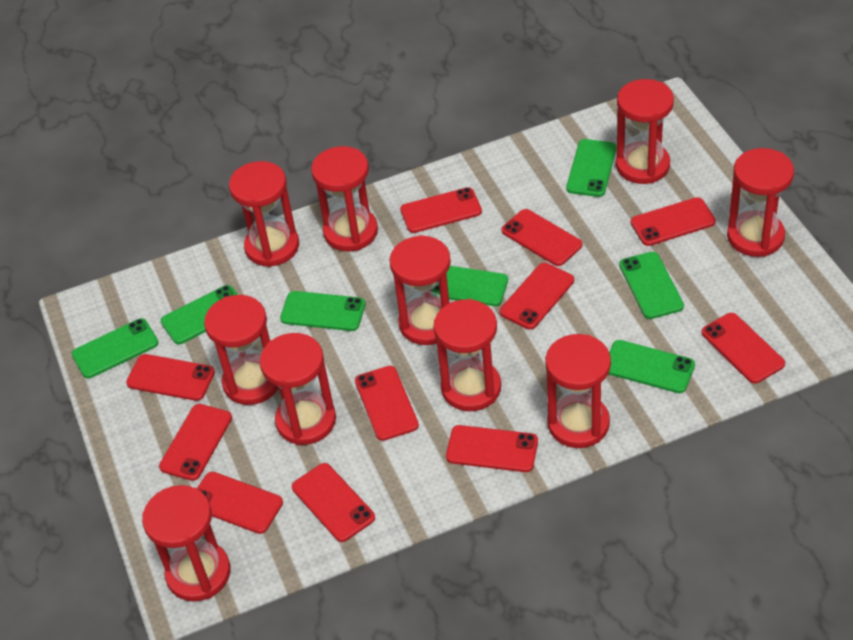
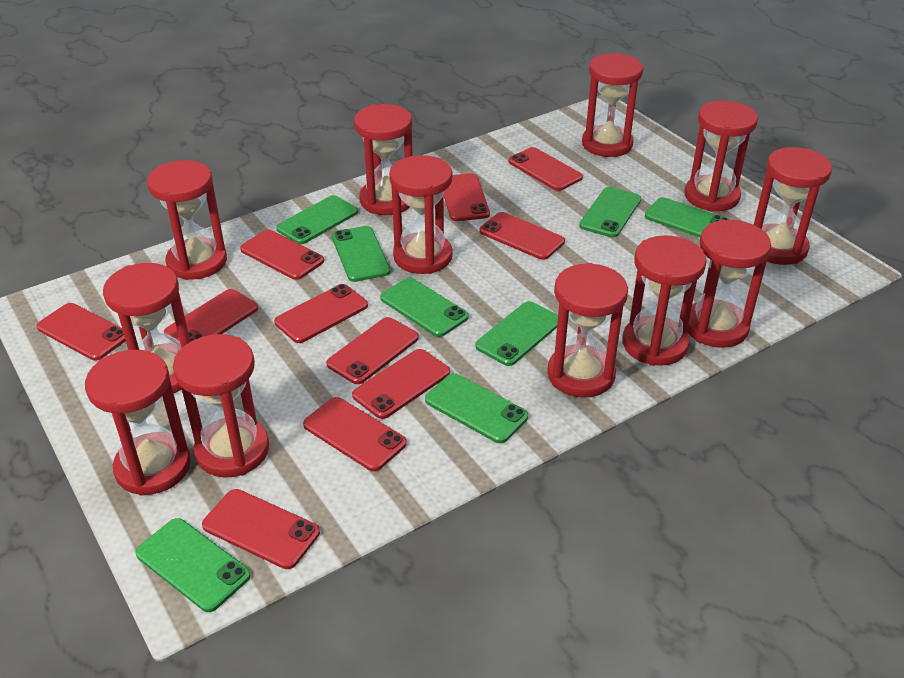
green phone: 7 -> 8
red hourglass: 10 -> 12

